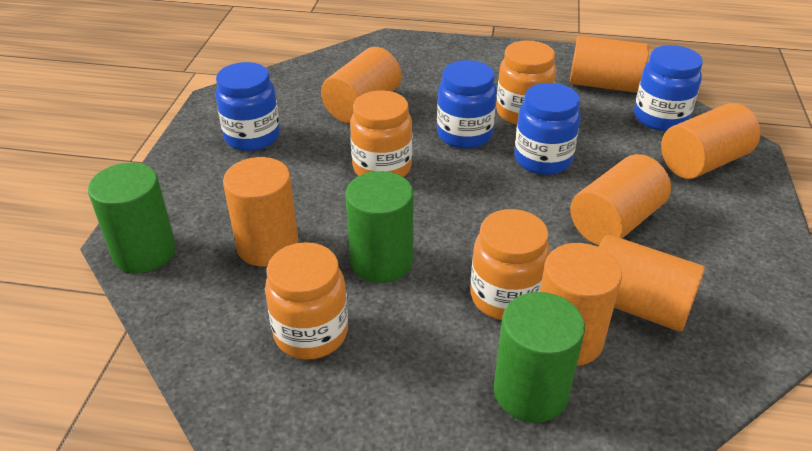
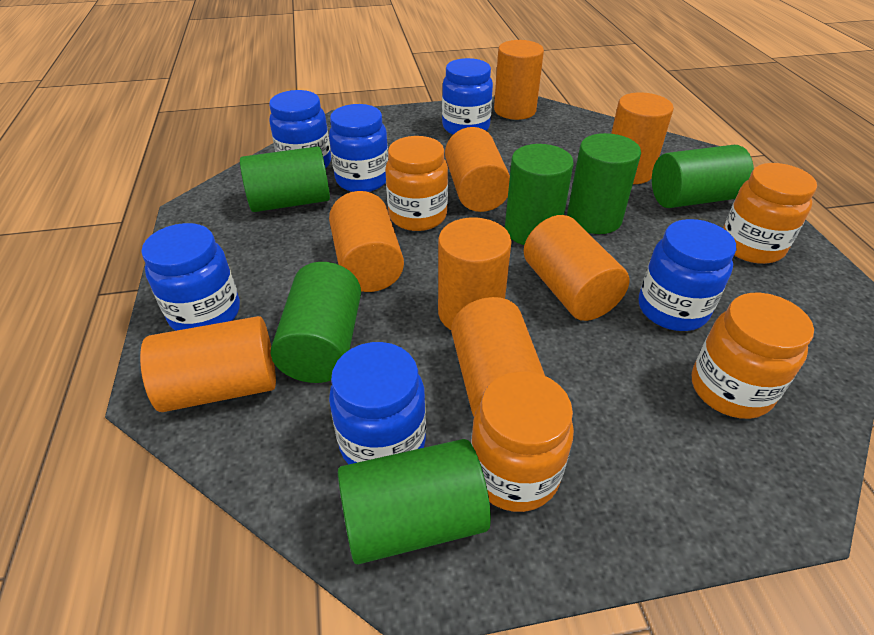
blue jar: 4 -> 6
green cylinder: 3 -> 6
orange cylinder: 7 -> 8

